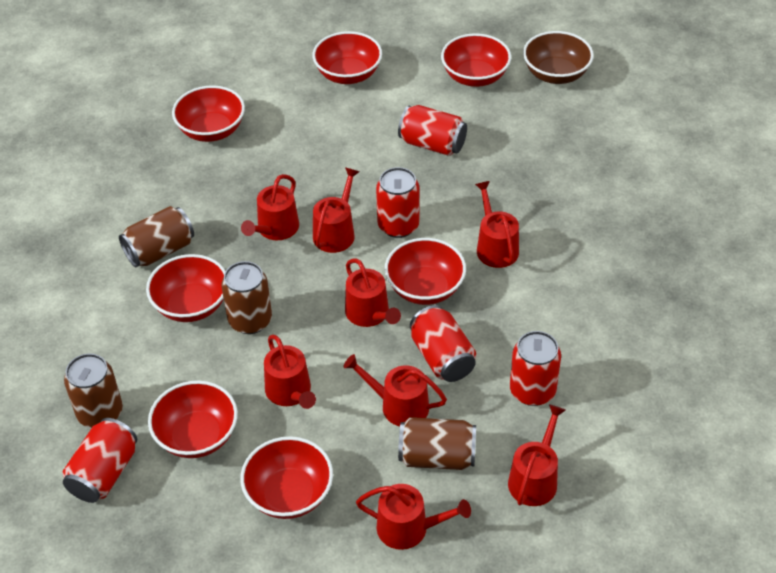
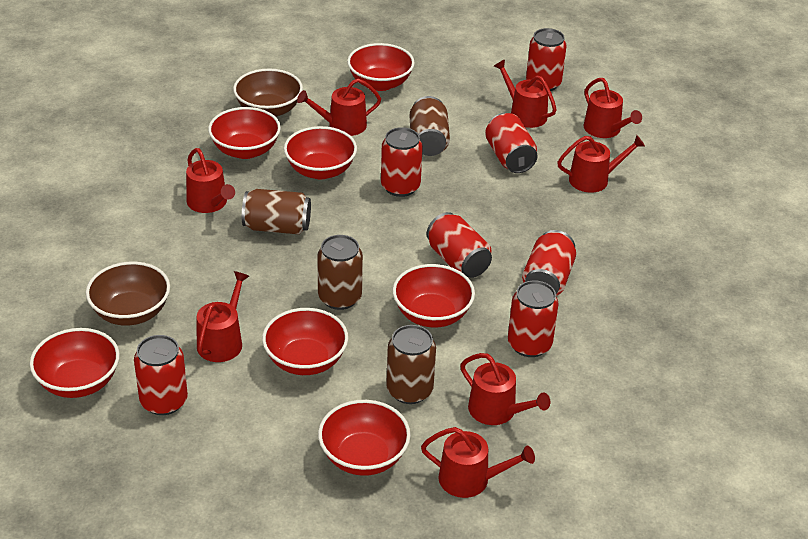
brown bowl: 1 -> 2
red can: 5 -> 7

